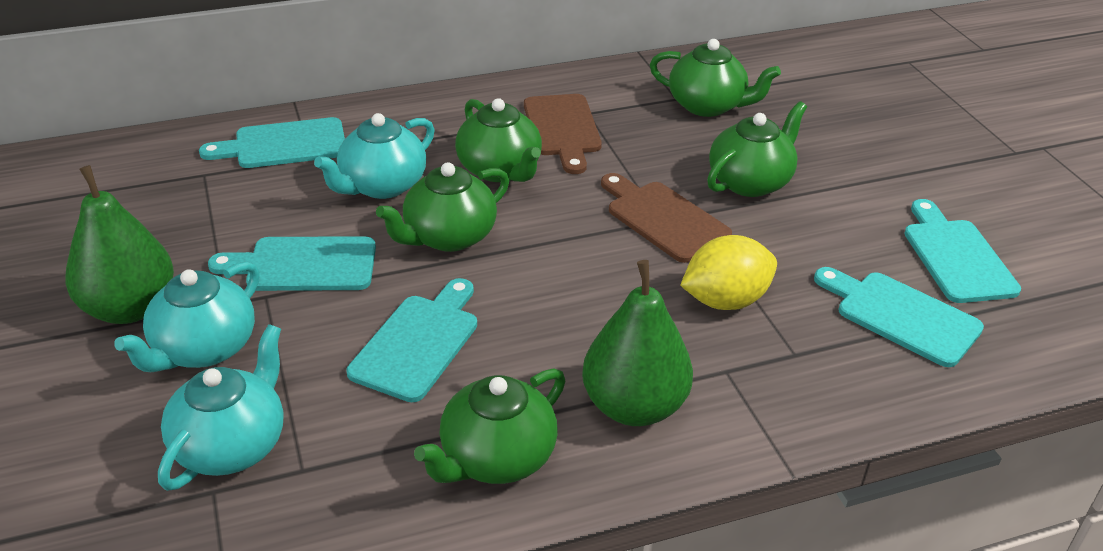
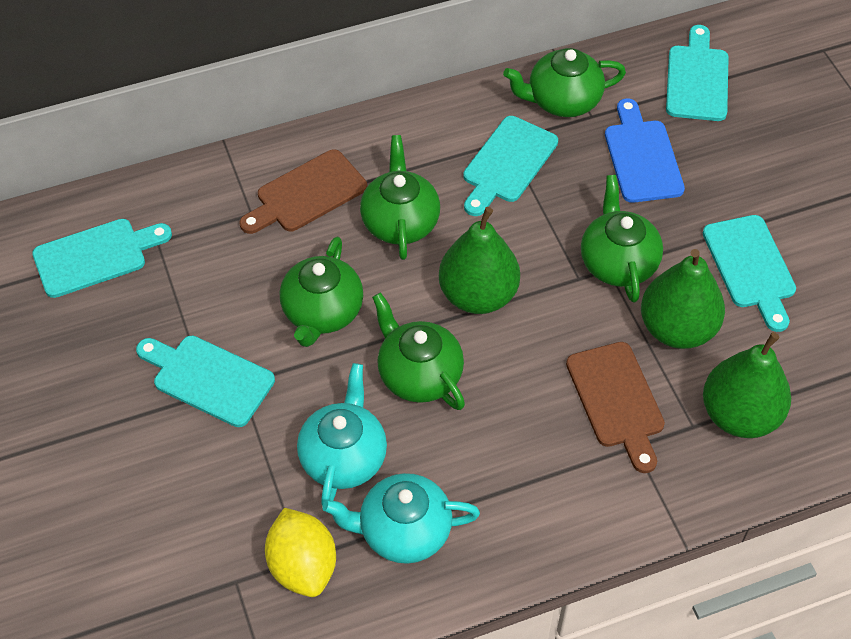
blue cutting board: 0 -> 1
green pear: 2 -> 3
turquoise teapot: 3 -> 2

